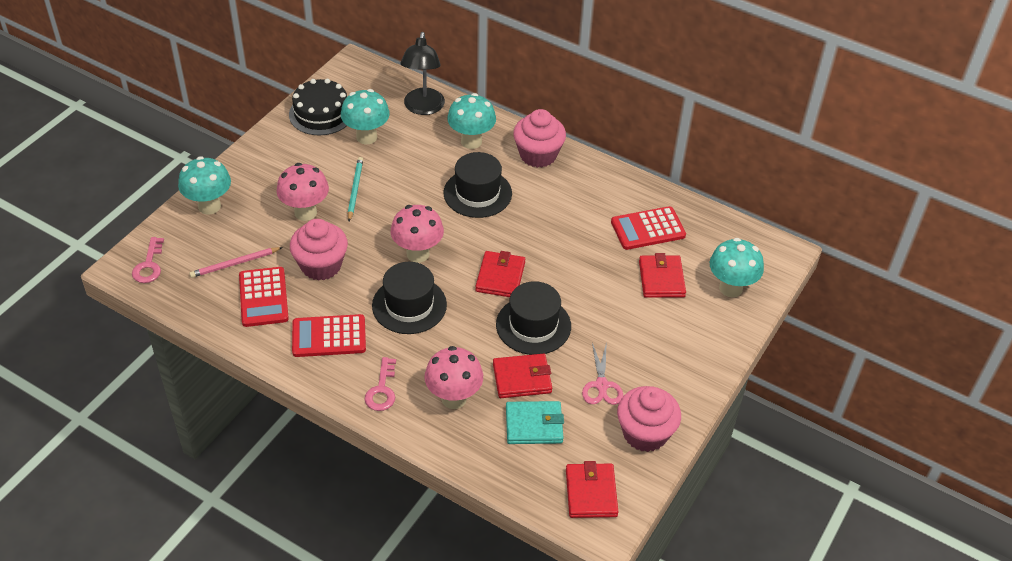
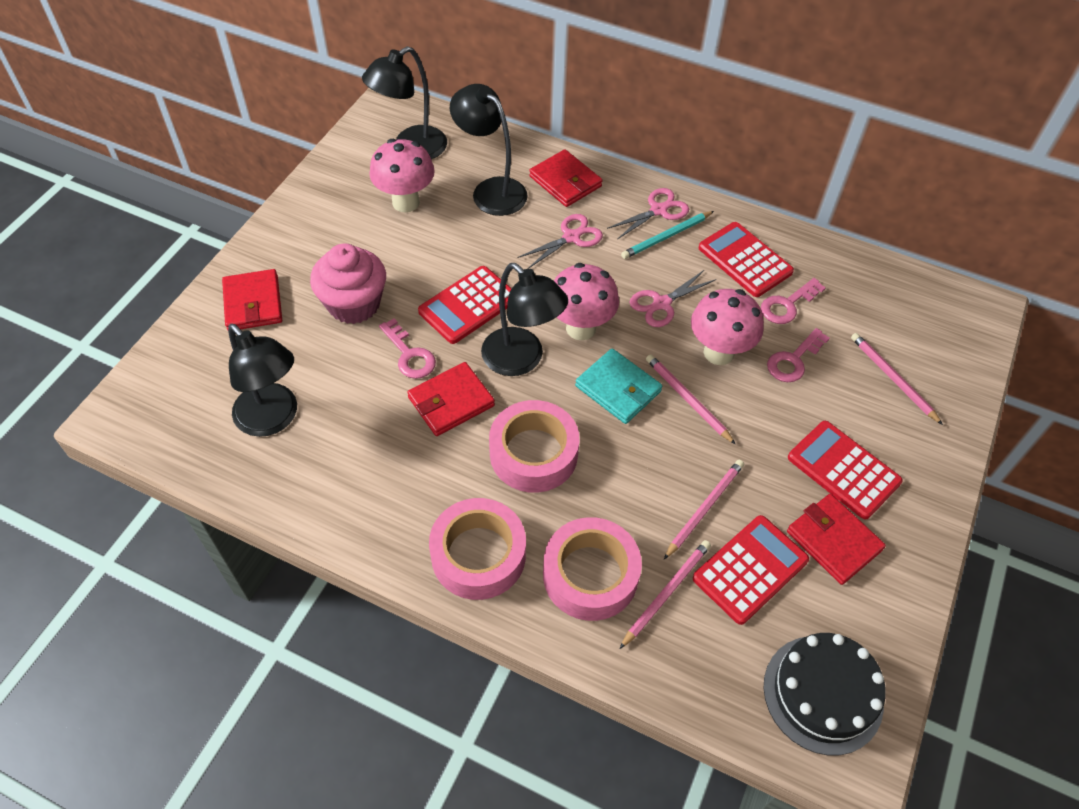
black hat: 3 -> 0
black lamp: 1 -> 4
pink cupcake: 3 -> 1
pink key: 2 -> 3
pink pencil: 1 -> 4
pink scissors: 1 -> 3
pink tape: 0 -> 3
red calculator: 3 -> 4
turquoise mushroom: 4 -> 0

